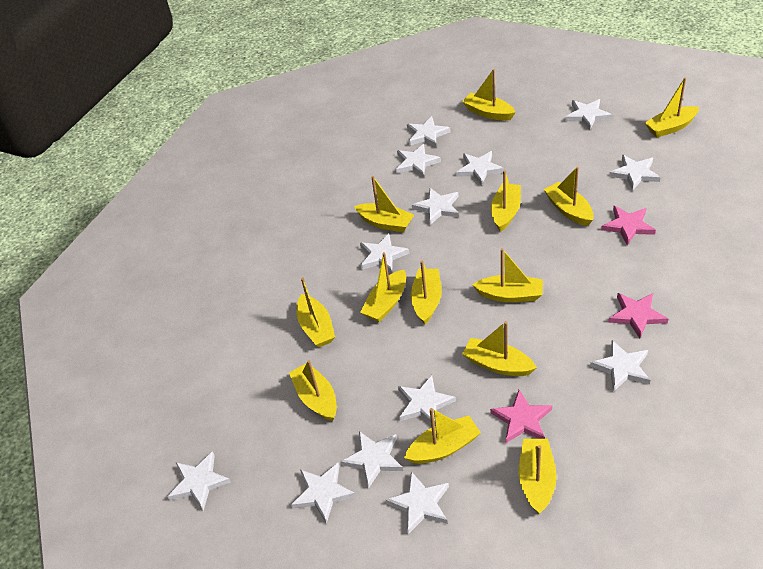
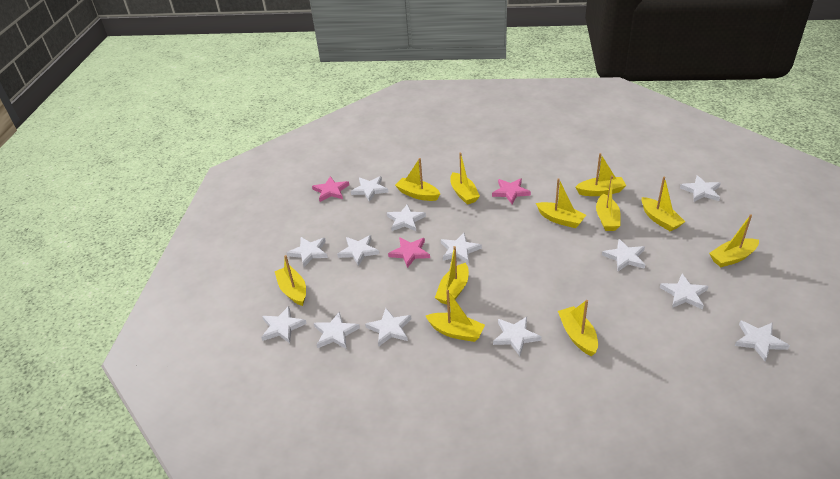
yellow boat: 13 -> 11

